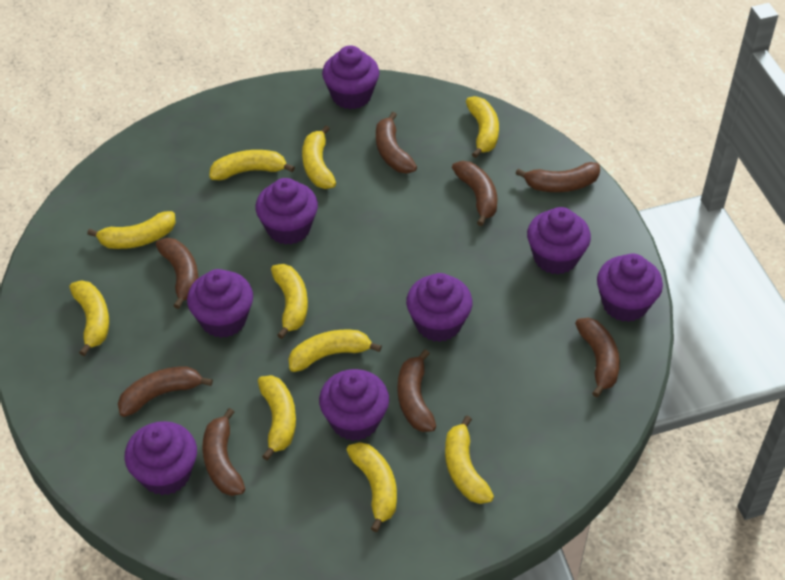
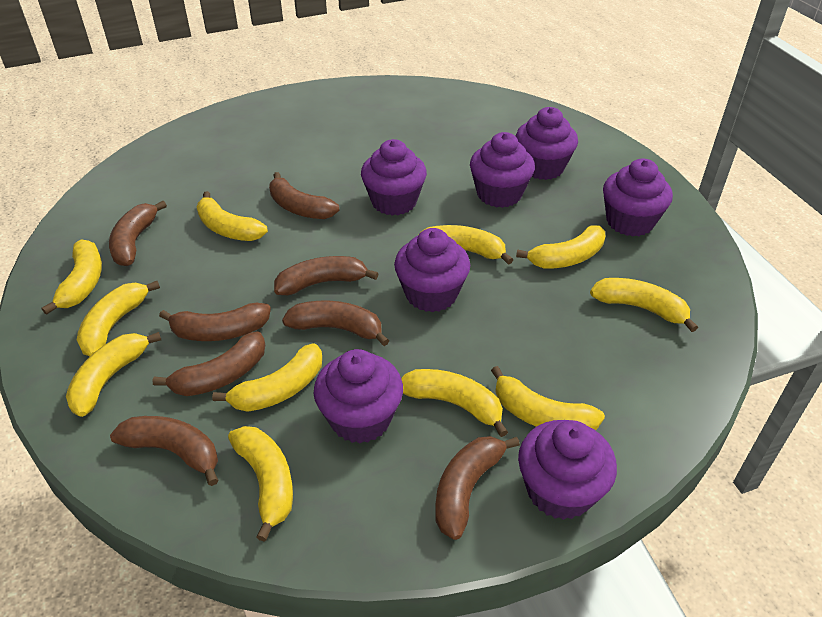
purple cupcake: 8 -> 7
yellow banana: 10 -> 11

